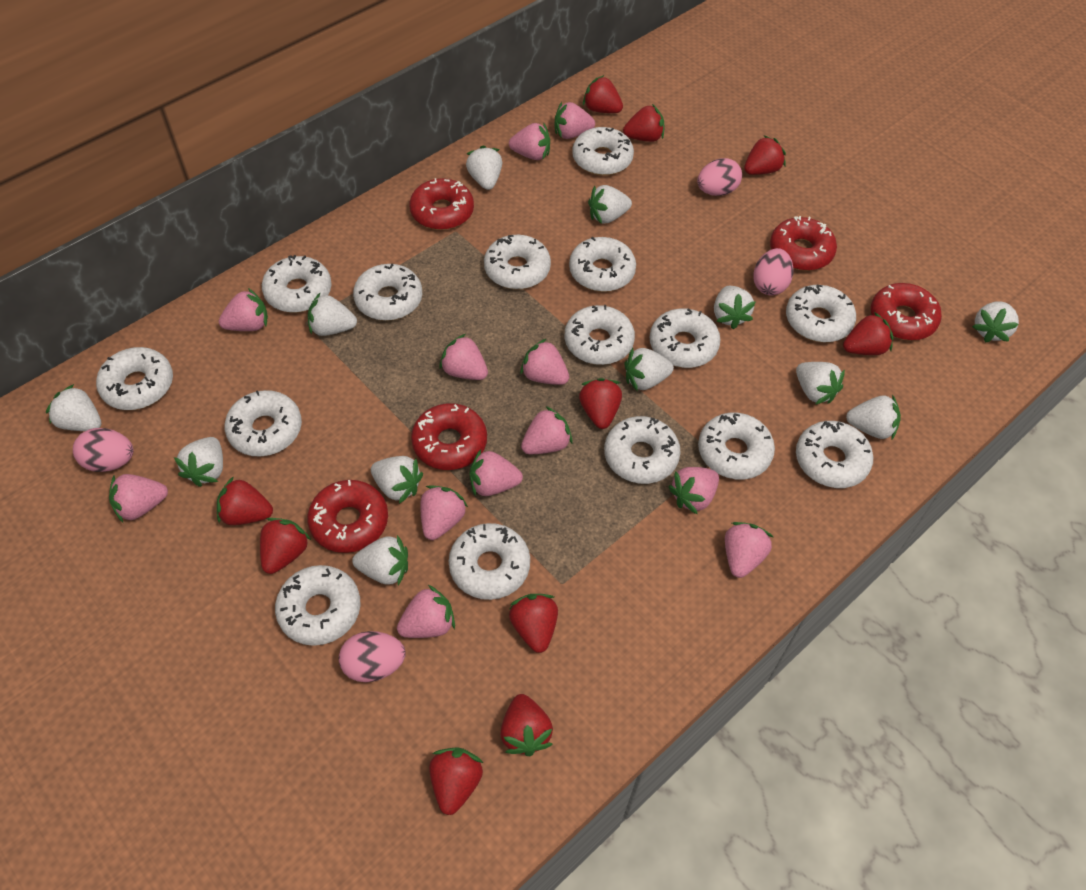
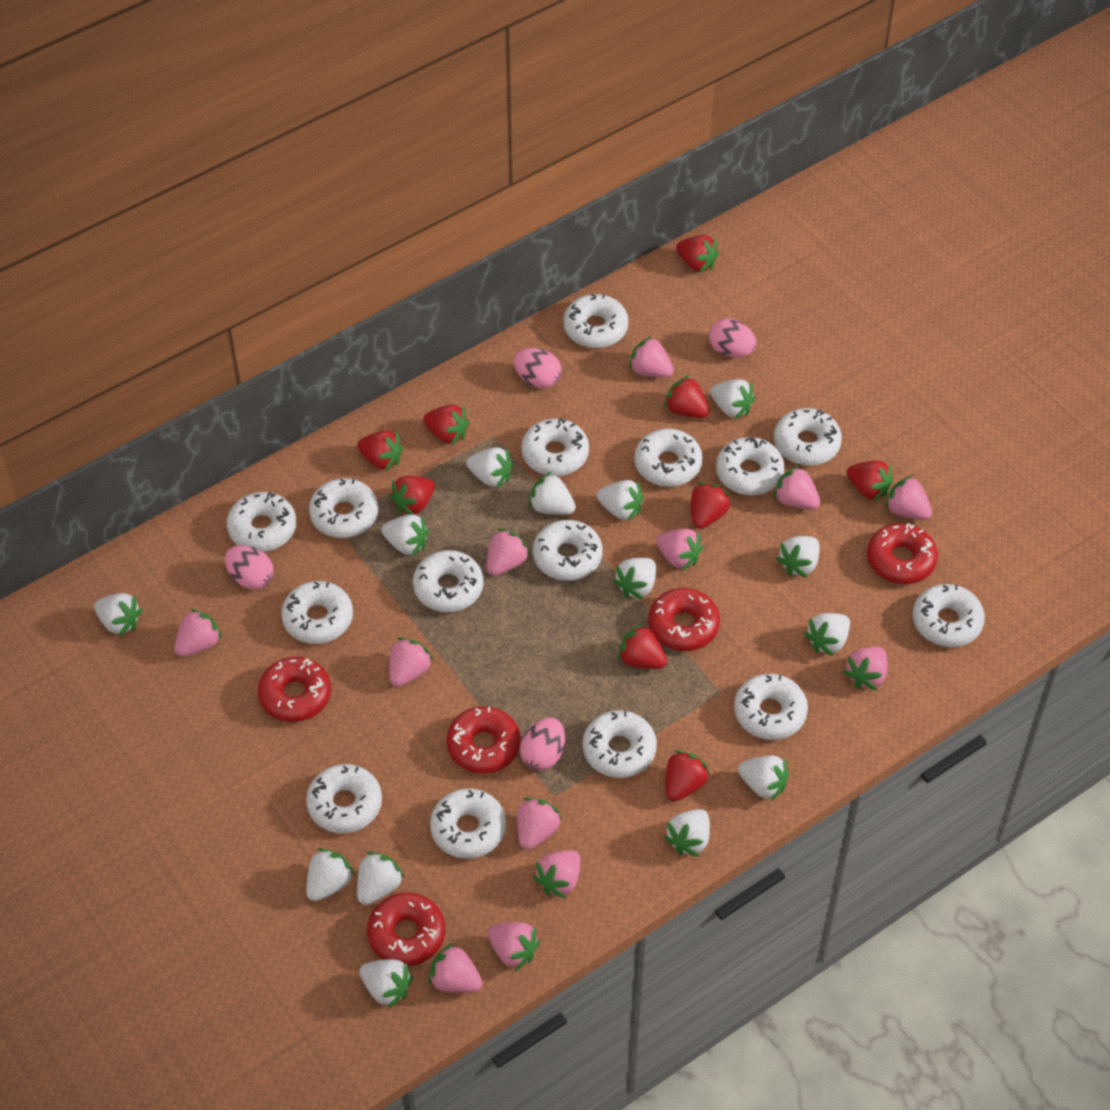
red strawberry: 10 -> 9
white strawberry: 12 -> 14

